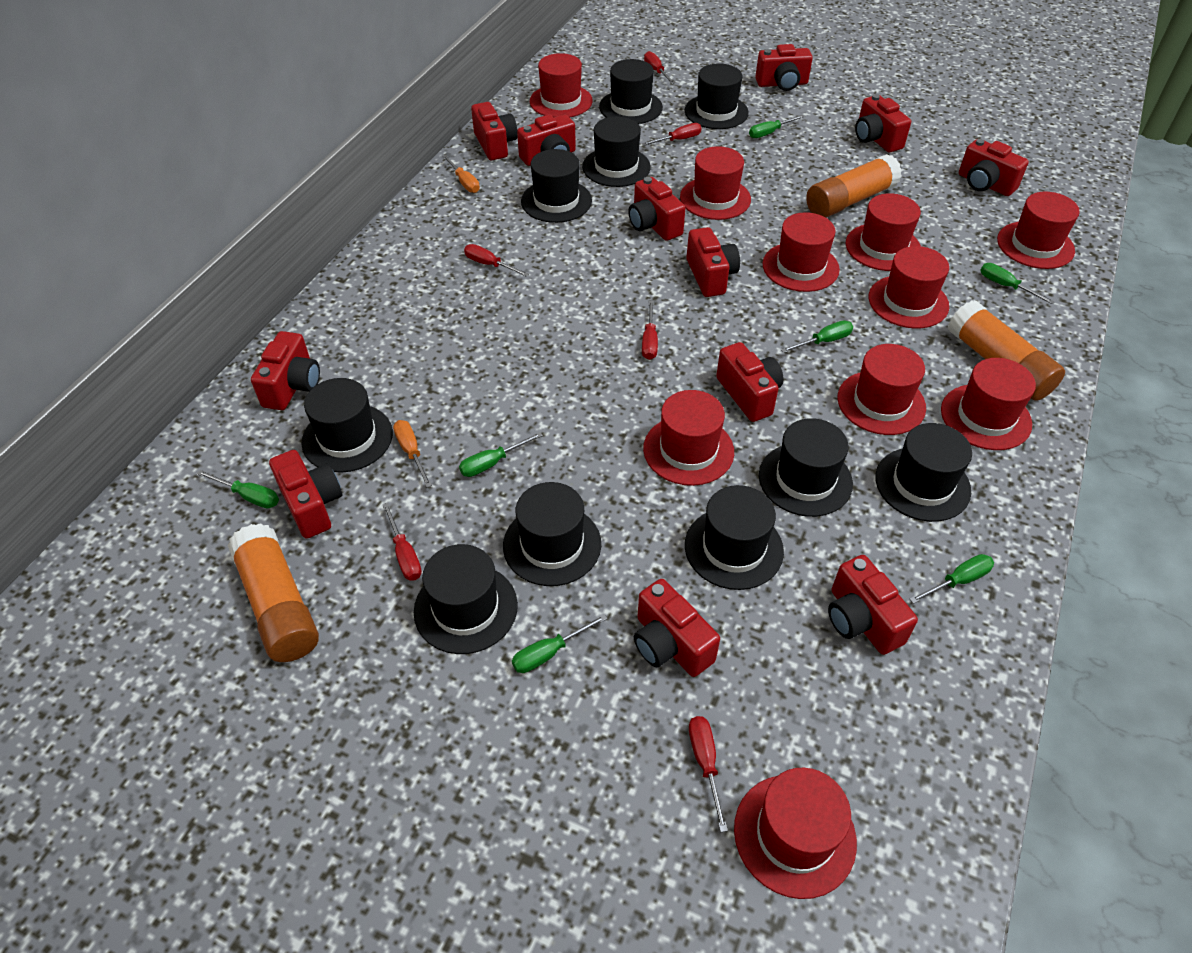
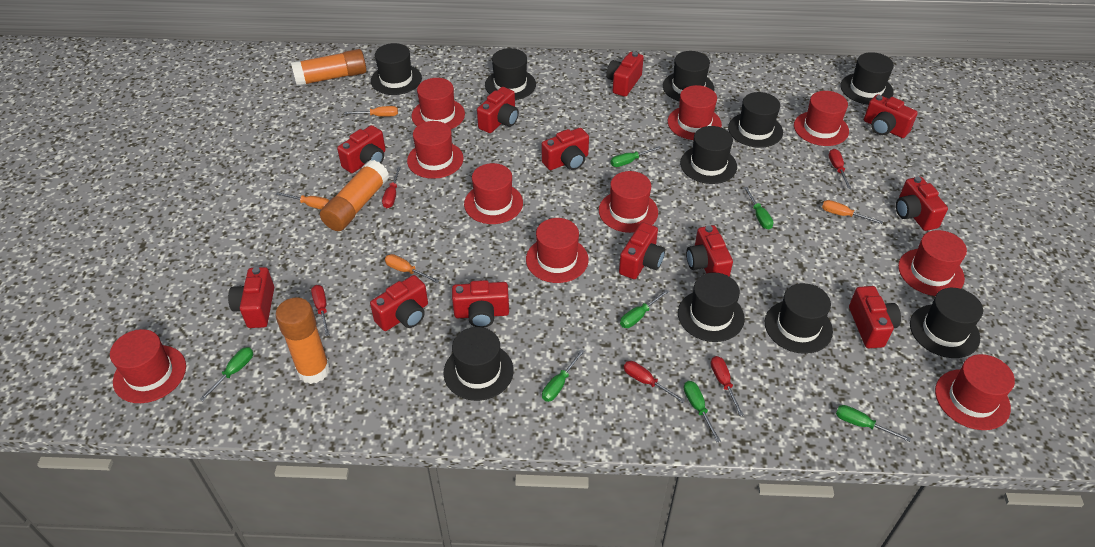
orange screwdriver: 2 -> 4
red screwdriver: 6 -> 5

